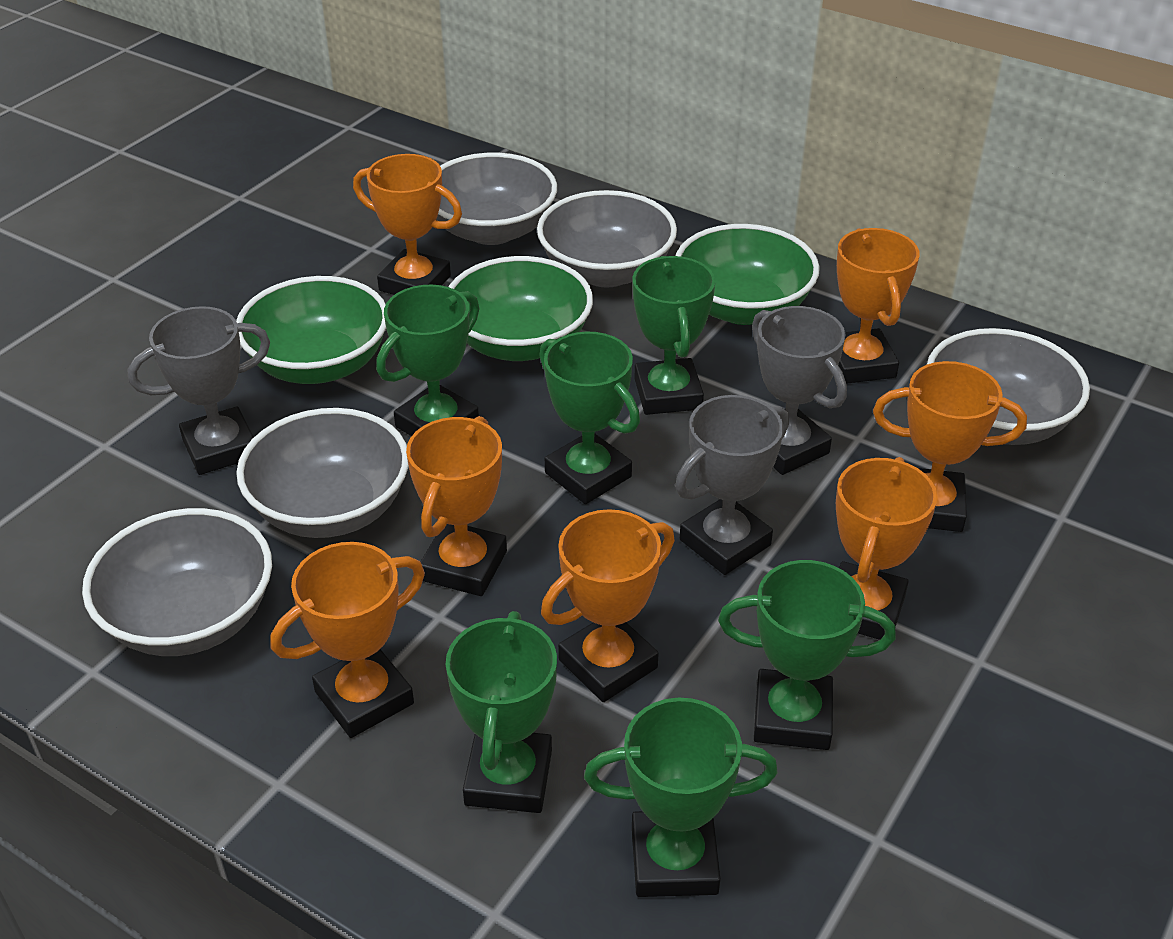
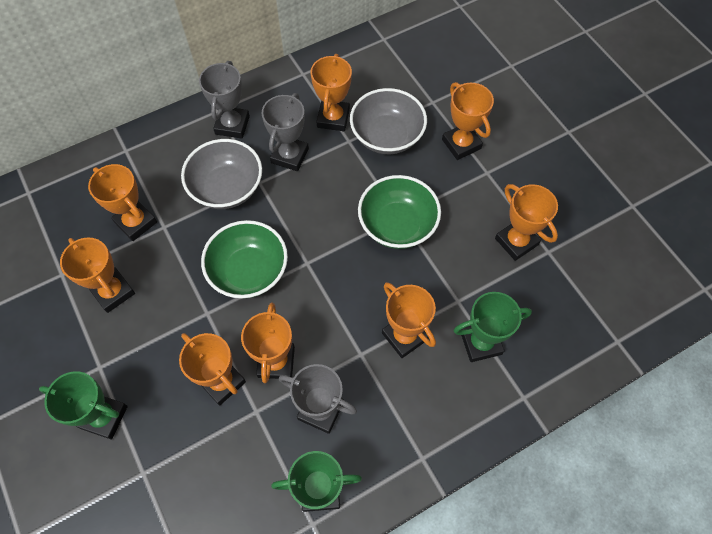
green bowl: 3 -> 2
green trophy: 6 -> 3
grey bowl: 5 -> 2
orange trophy: 7 -> 8

